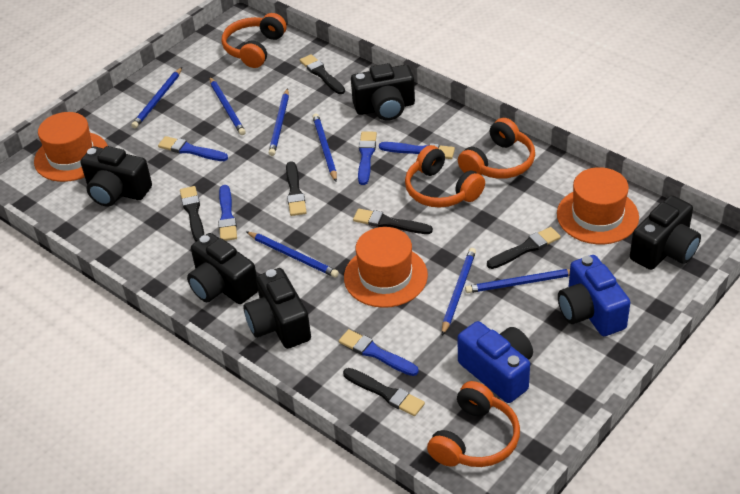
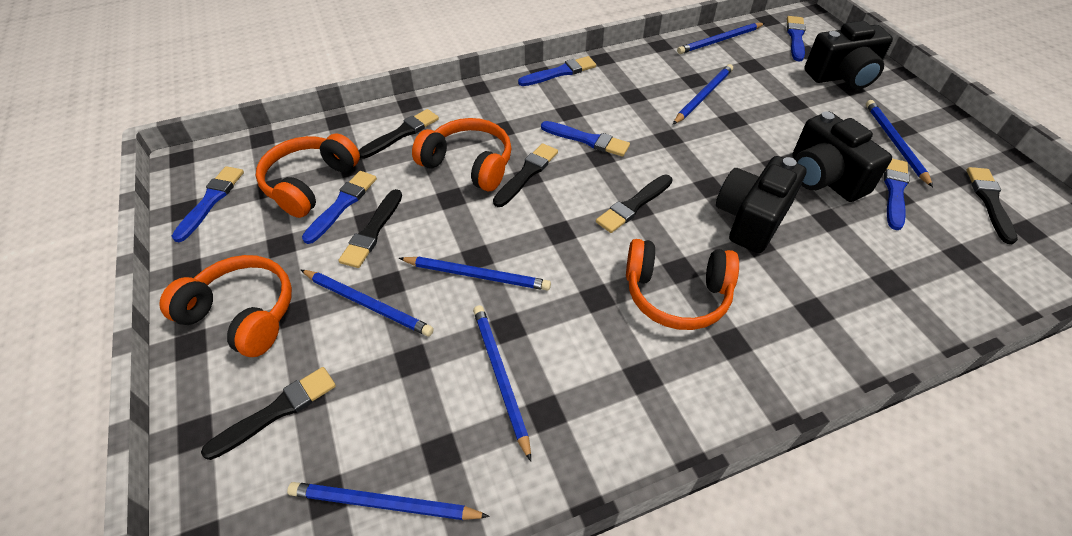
black camera: 5 -> 3
blue brush: 5 -> 6
blue camera: 2 -> 0
orange hat: 3 -> 0

